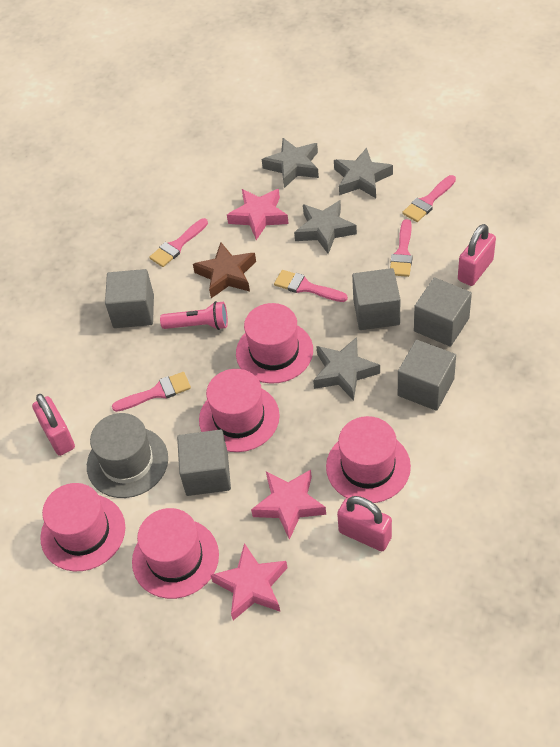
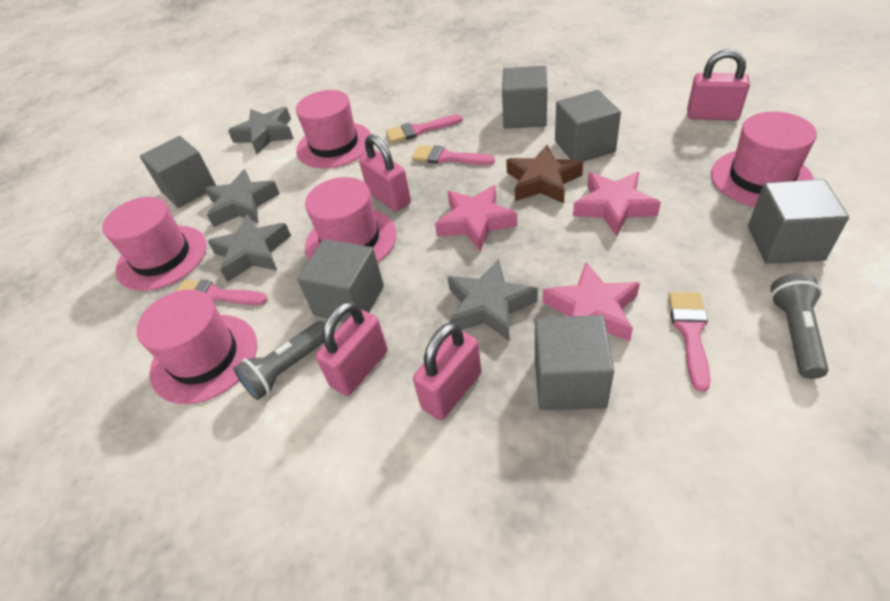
grey cube: 5 -> 6
grey flashlight: 0 -> 2
grey hat: 1 -> 0
pink brush: 5 -> 4
pink flashlight: 1 -> 0
pink padlock: 3 -> 4

